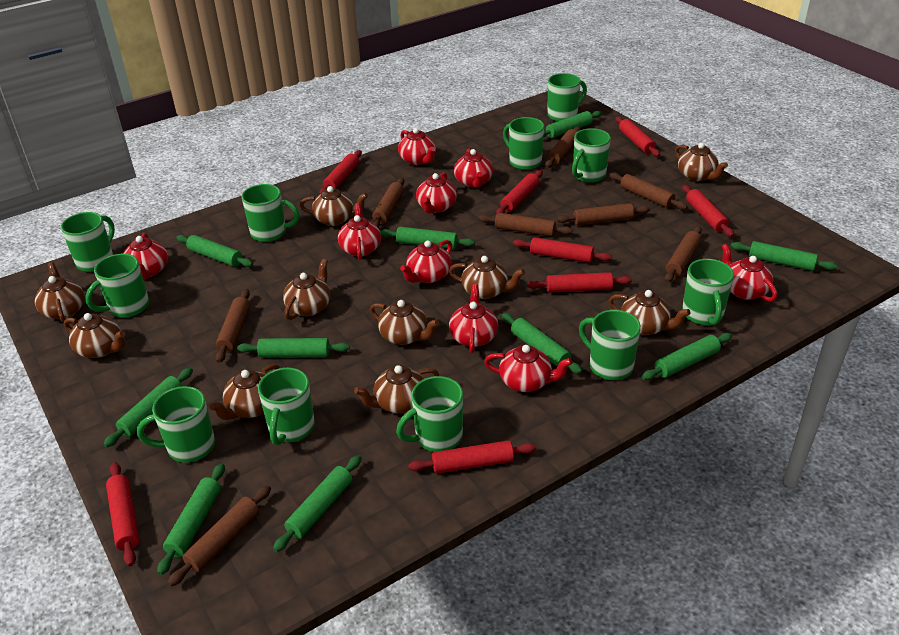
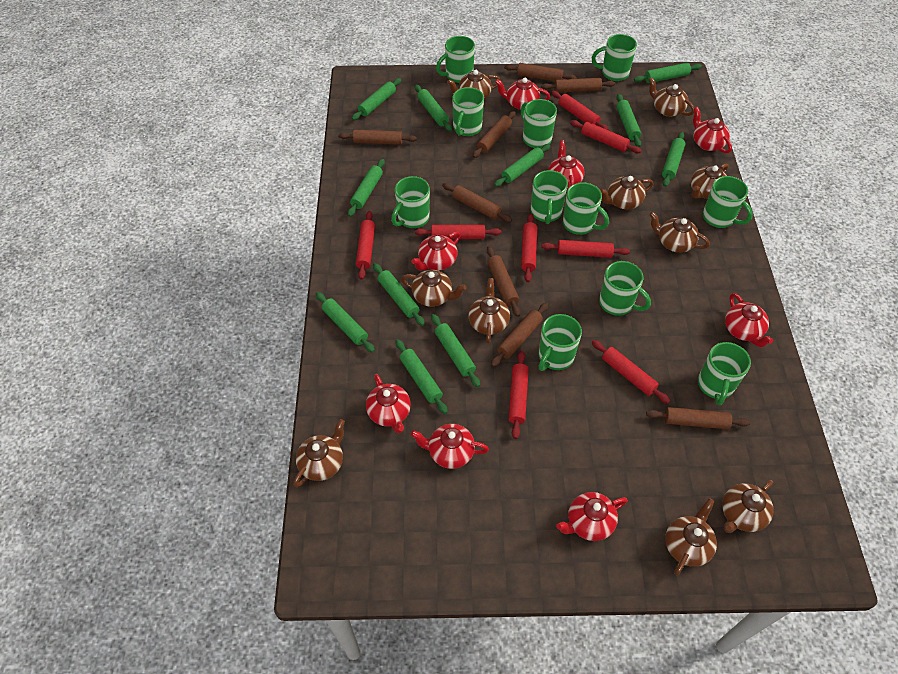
green rolling pin: 10 -> 11
red teapot: 9 -> 8

